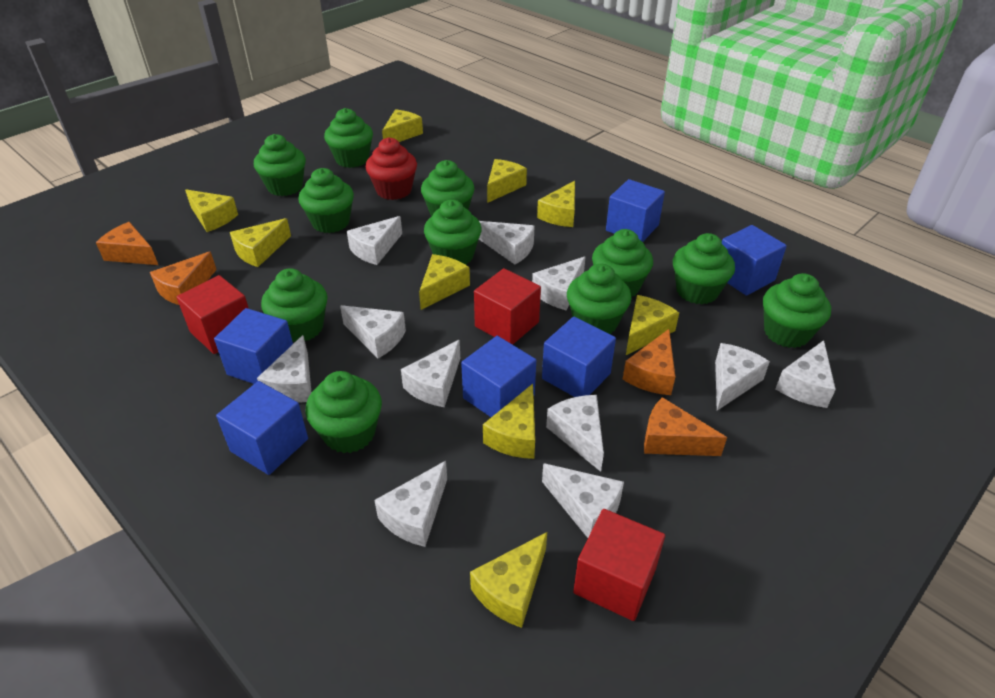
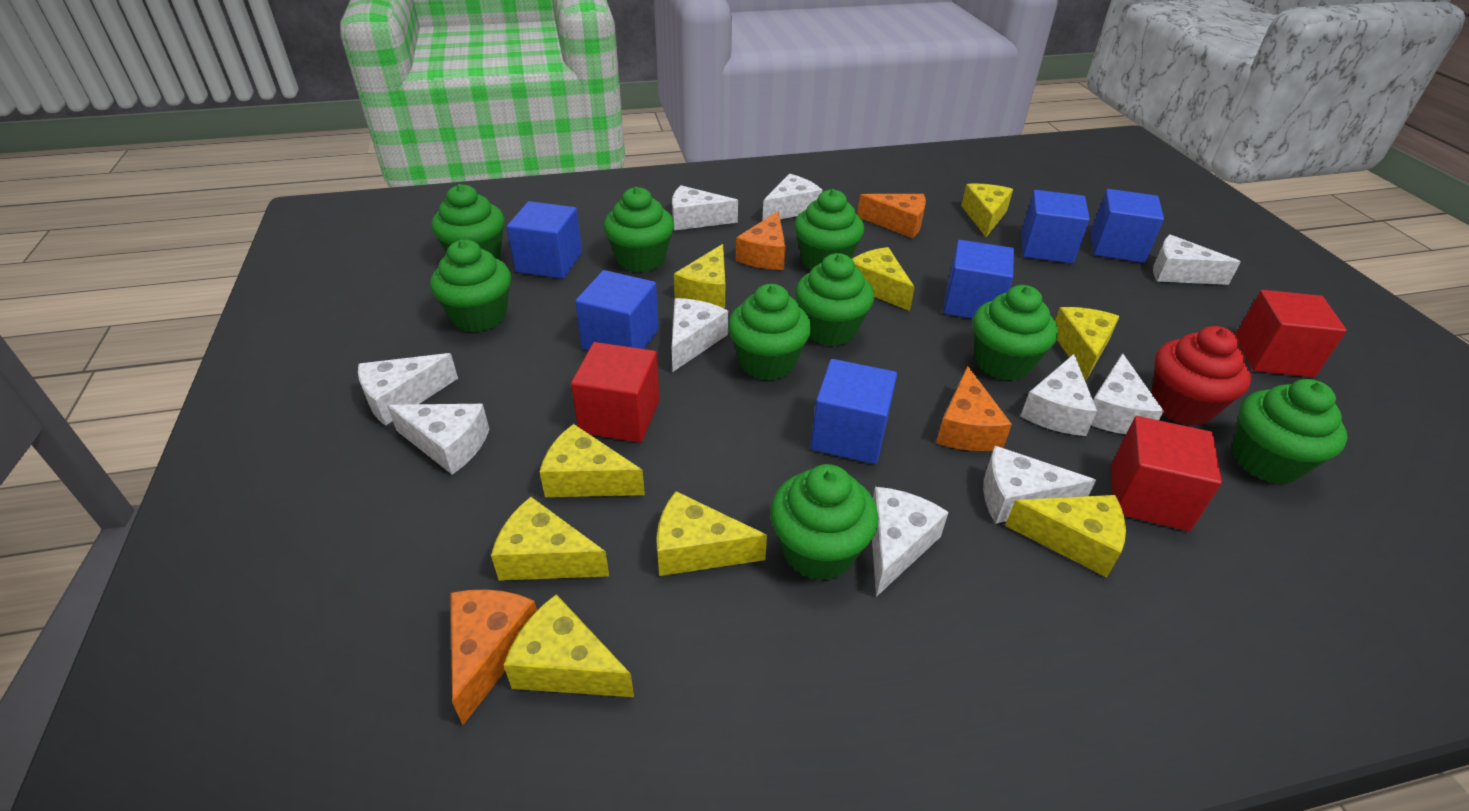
green cupcake: 11 -> 9
white cheese: 11 -> 10

